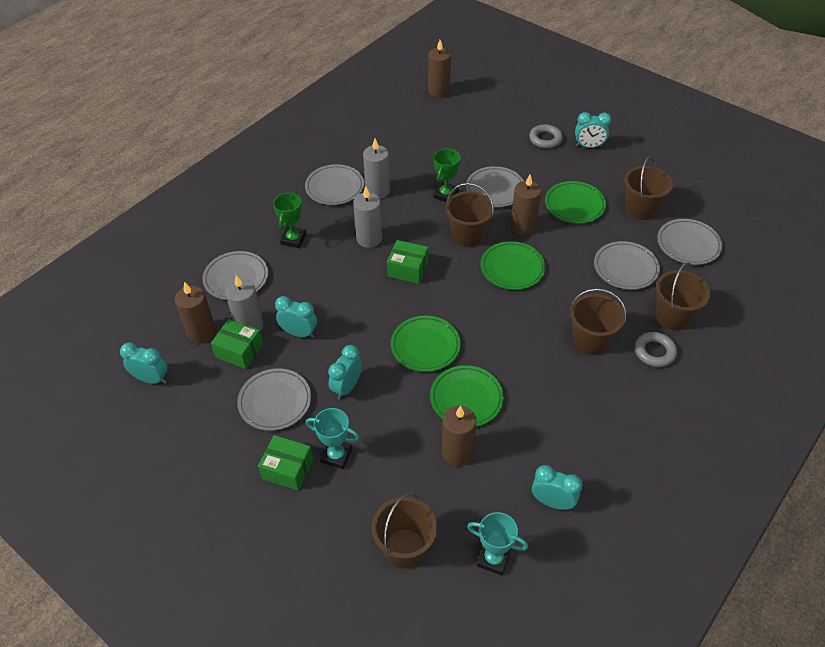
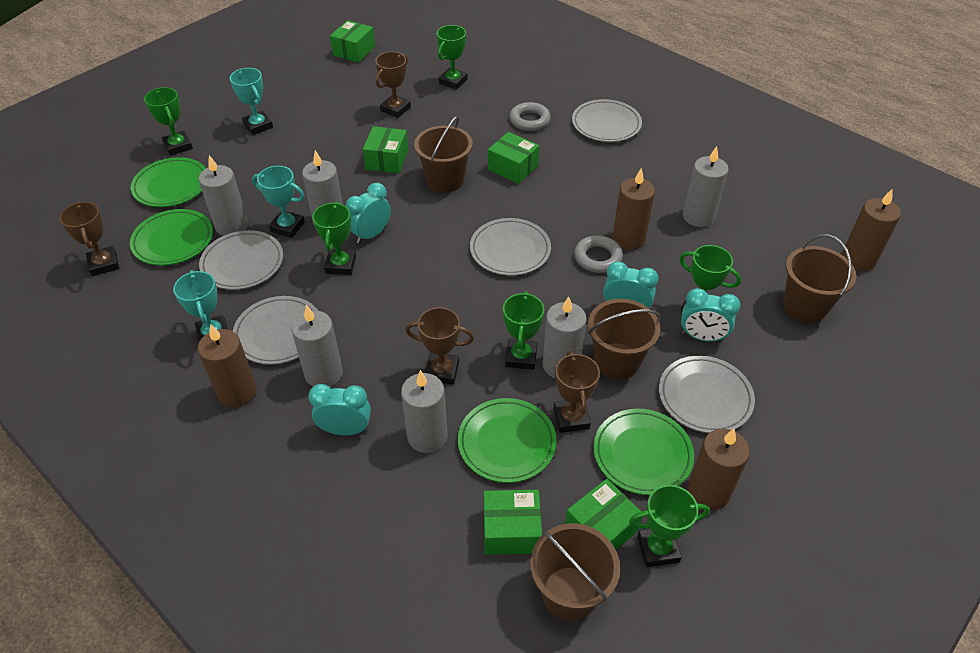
brown bucket: 5 -> 4
brown trophy: 0 -> 4
green box: 3 -> 5
green trophy: 2 -> 6
grey candle: 3 -> 6
grey plate: 6 -> 5
turquoise clock: 5 -> 4
turquoise trophy: 2 -> 3

